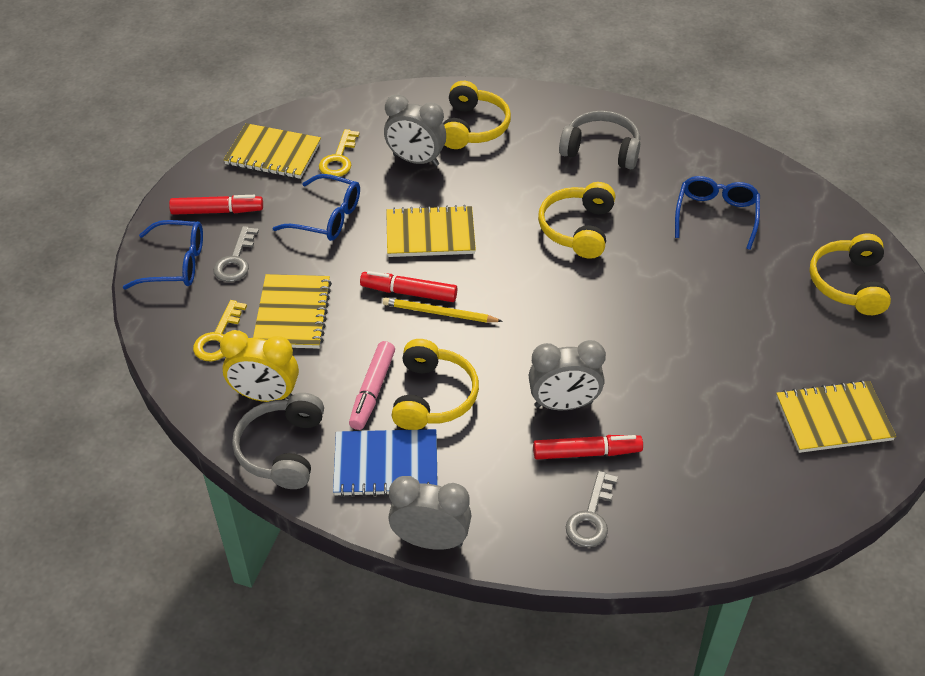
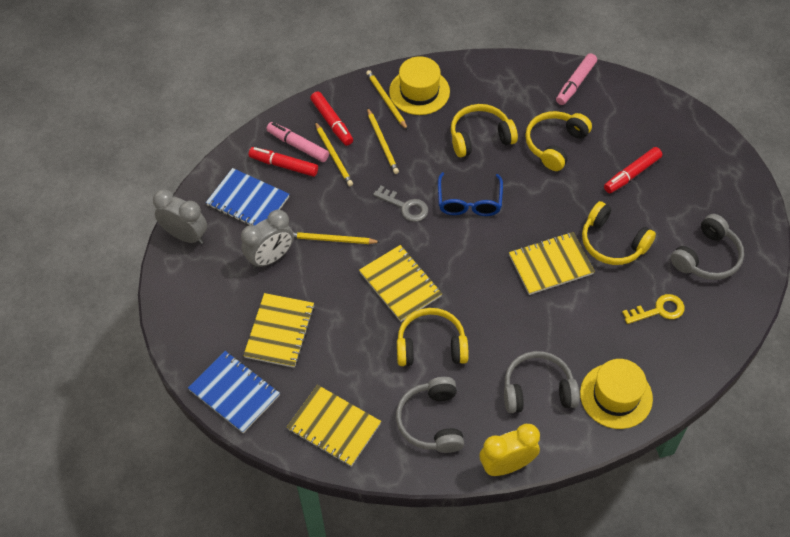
blue glasses: 3 -> 1
blue notebook: 1 -> 2
grey clock: 3 -> 2
grey headphones: 2 -> 3
grey key: 2 -> 1
pink marker: 1 -> 2
yellow hat: 0 -> 2
yellow key: 2 -> 1
yellow pencil: 1 -> 4

